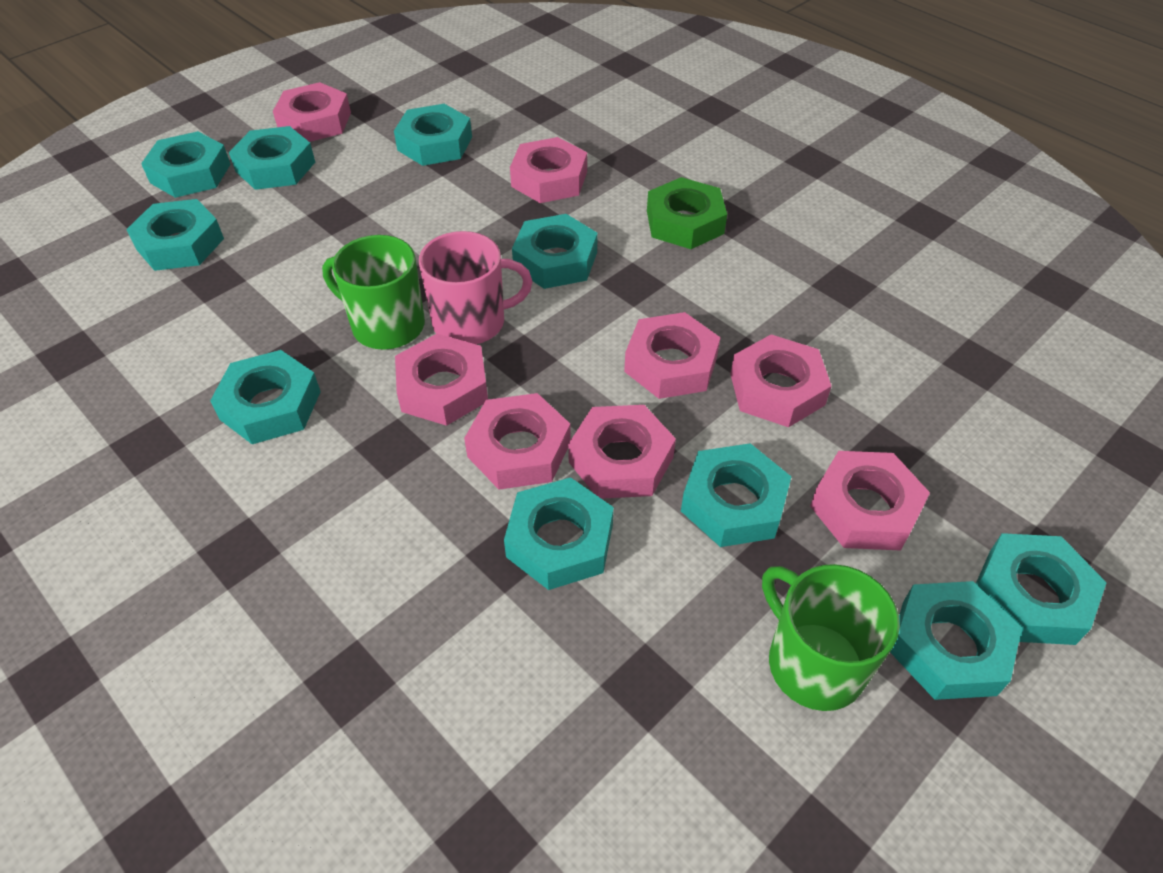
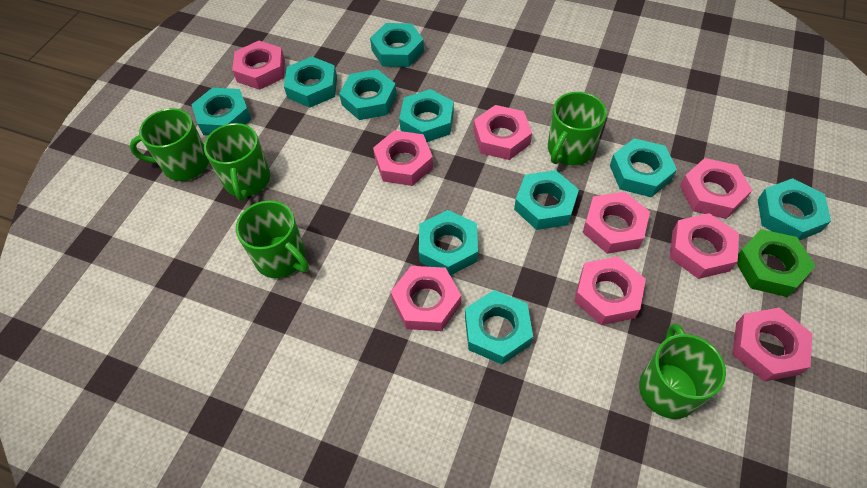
green mug: 2 -> 5
pink mug: 1 -> 0
pink nut: 8 -> 9

